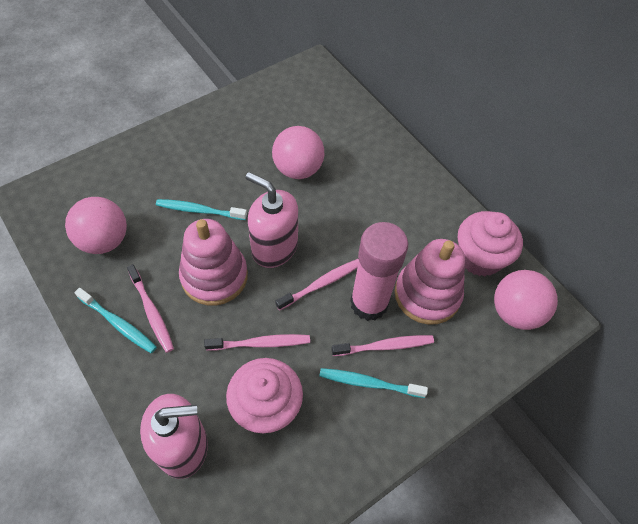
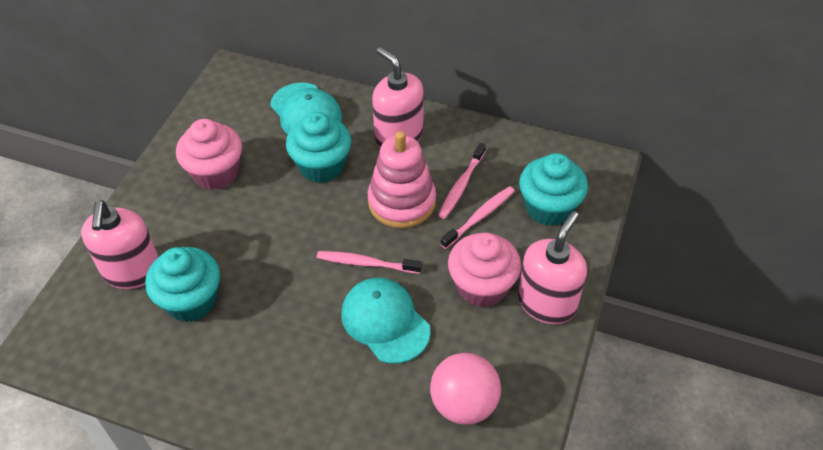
pink ball: 3 -> 1
pink glue stick: 1 -> 0
pink soap dispenser: 2 -> 3
pink stacking toy: 2 -> 1
pink toothbrush: 4 -> 3
turquoise cap: 0 -> 2
turquoise cupcake: 0 -> 3
turquoise toothbrush: 3 -> 0

